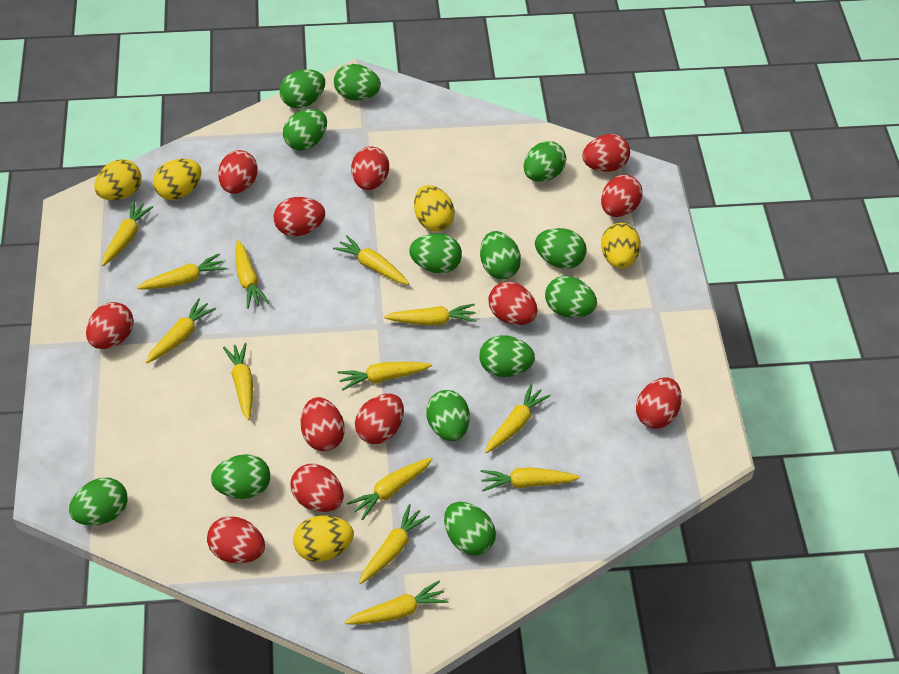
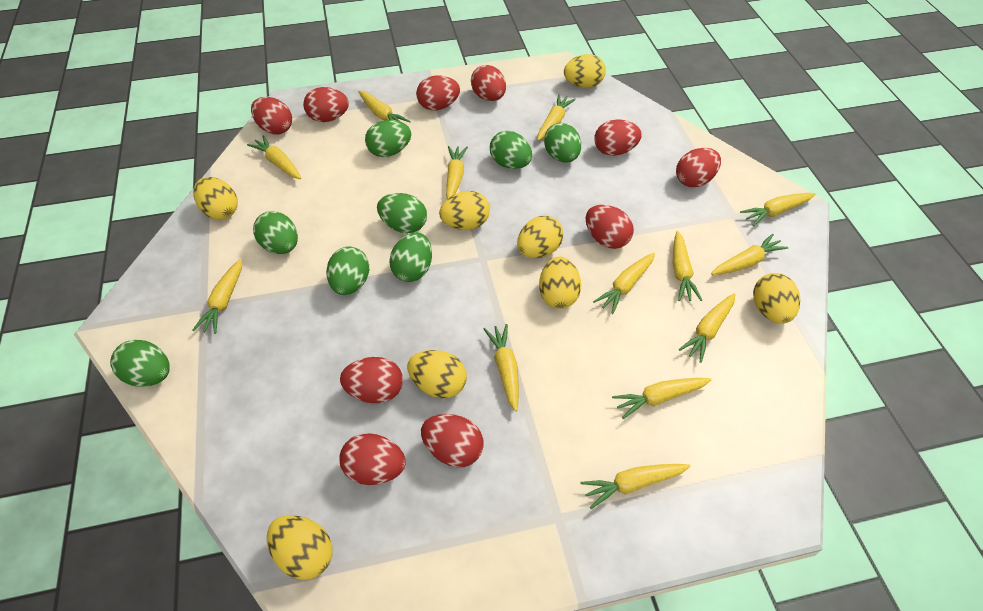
green egg: 13 -> 8
red egg: 12 -> 10
yellow egg: 5 -> 8

